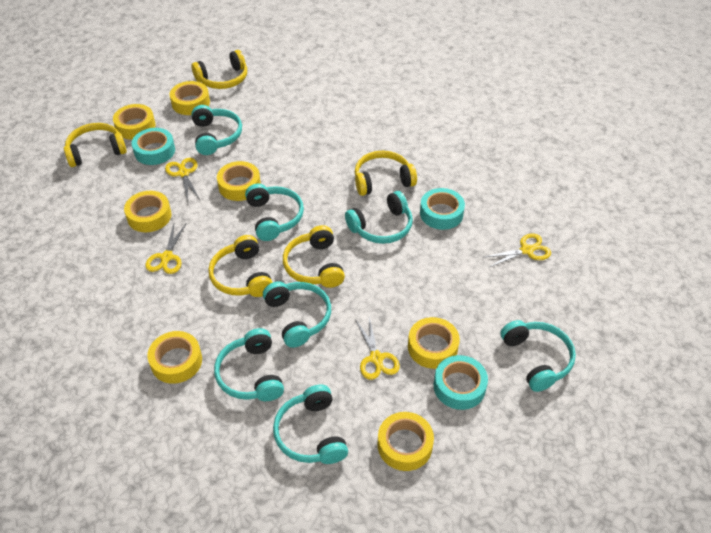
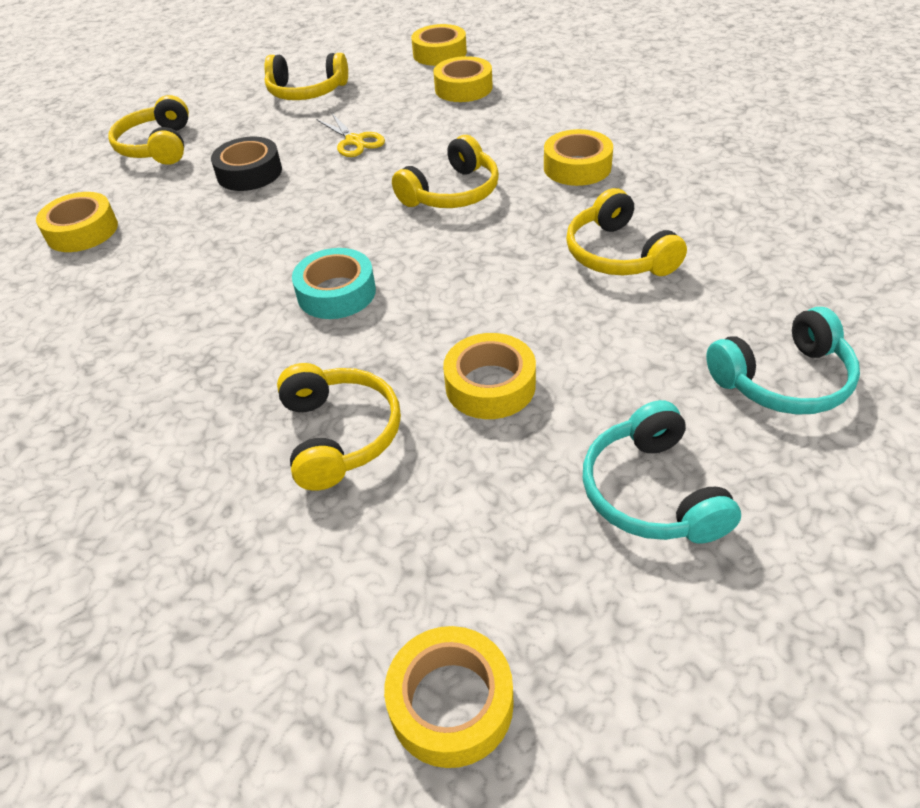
black tape: 0 -> 1
turquoise headphones: 7 -> 2
turquoise tape: 3 -> 1
yellow scissors: 4 -> 1
yellow tape: 7 -> 6

